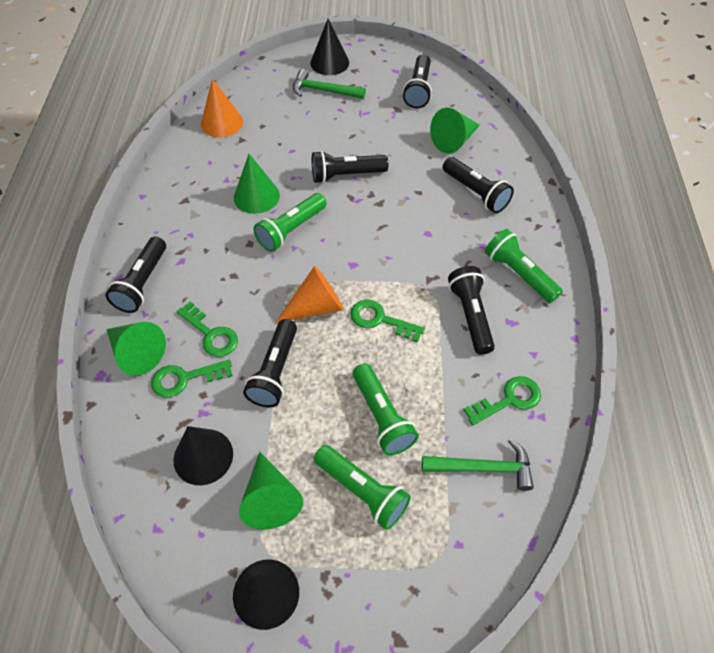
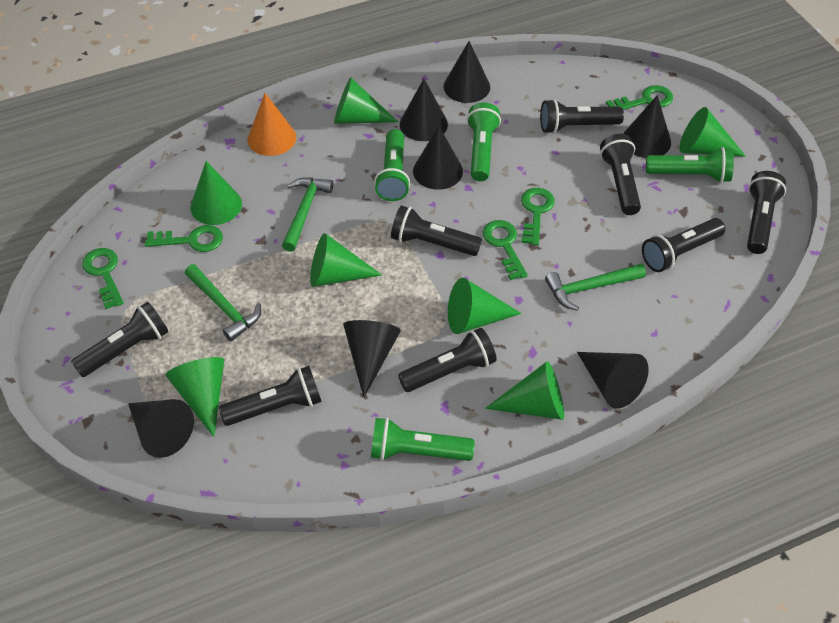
black cone: 3 -> 7
black flashlight: 6 -> 8
green cone: 4 -> 7
green hammer: 2 -> 3
green key: 4 -> 5
orange cone: 2 -> 1

